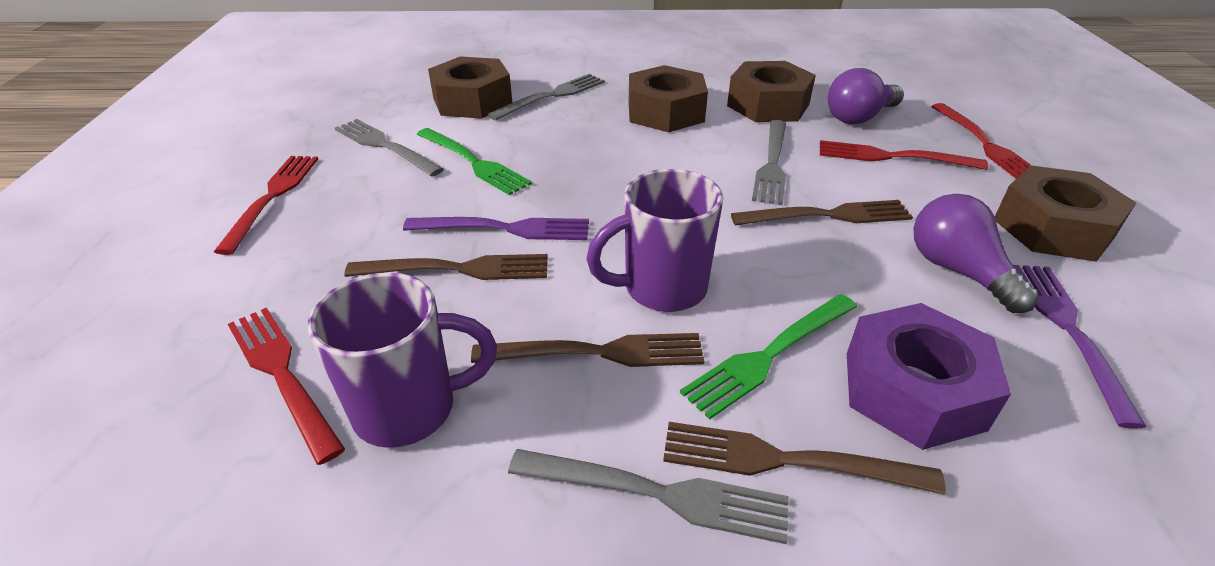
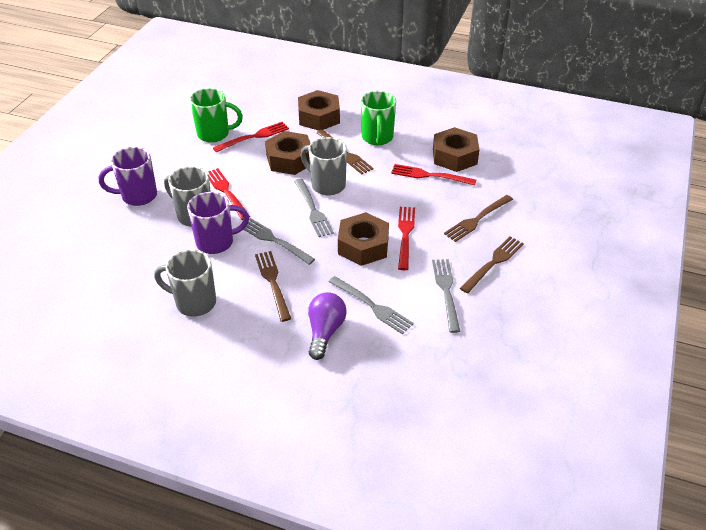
green fork: 2 -> 0
green mug: 0 -> 2
grey mug: 0 -> 3
purple fork: 2 -> 0
purple light bulb: 2 -> 1
purple nut: 1 -> 0

